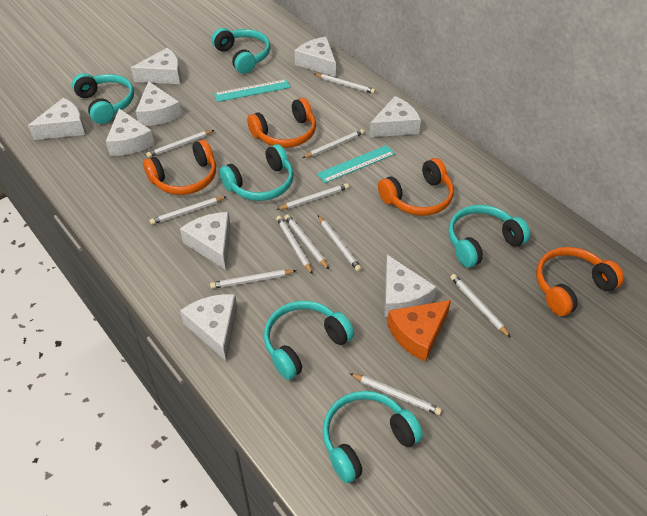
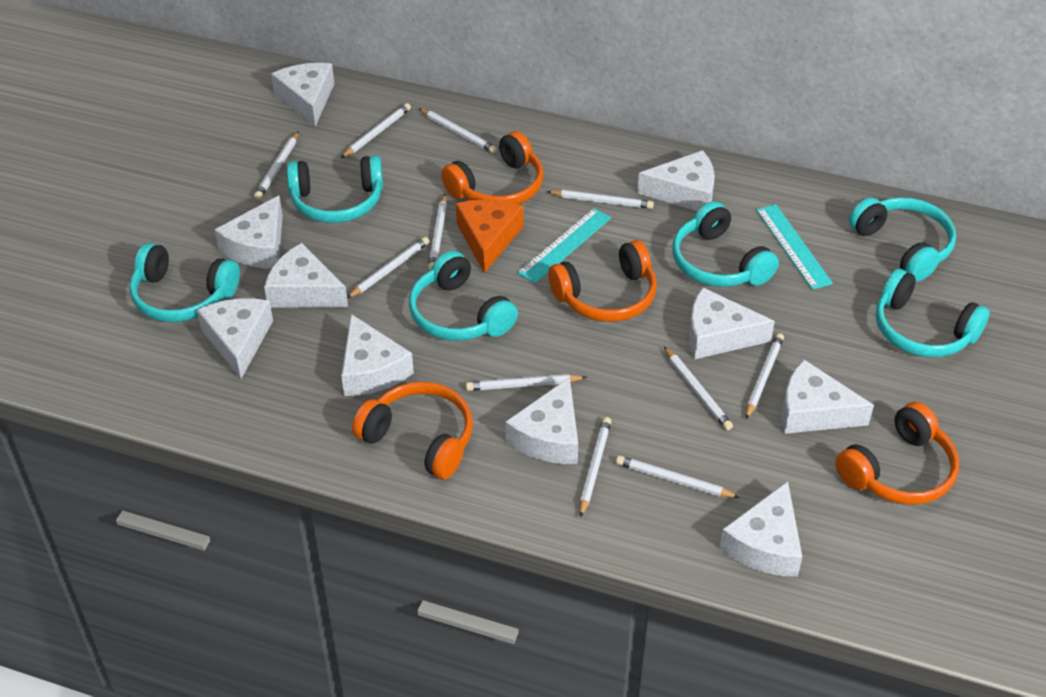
white cheese: 9 -> 10

